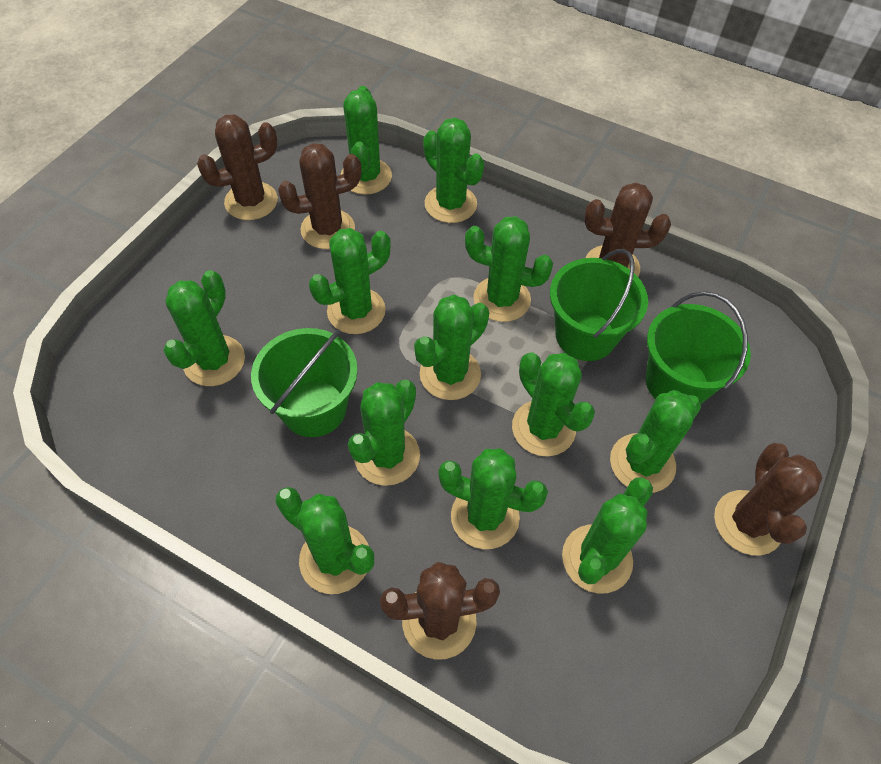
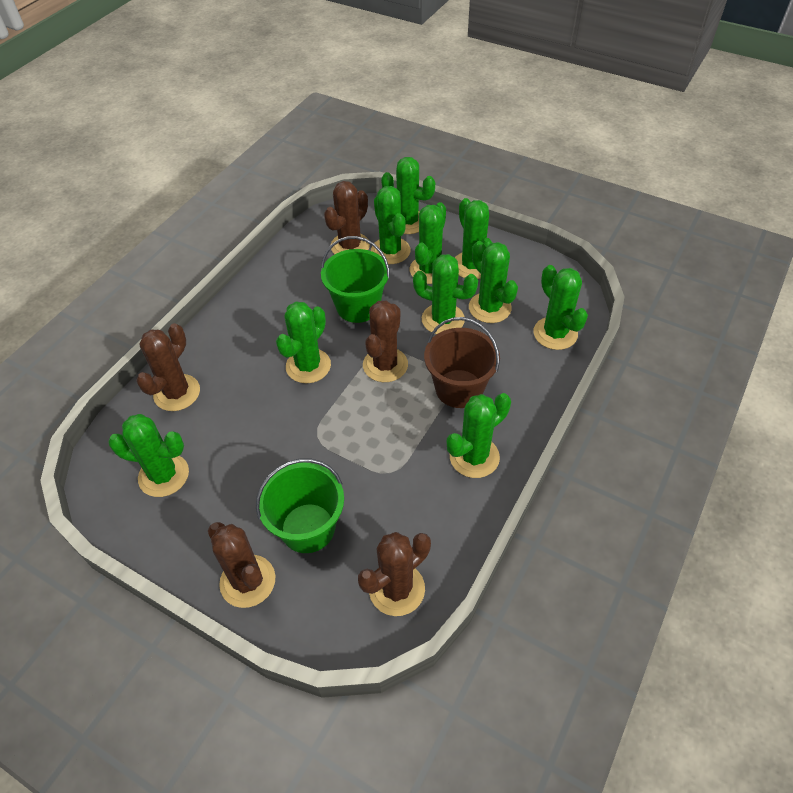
brown bucket: 0 -> 1
green bucket: 3 -> 2
green cactus: 12 -> 10

